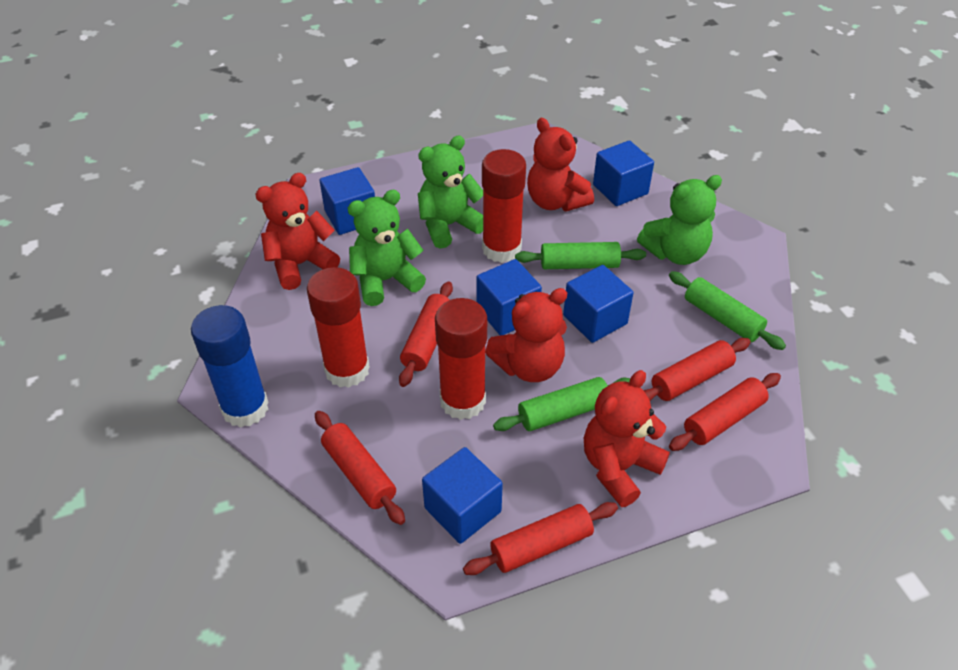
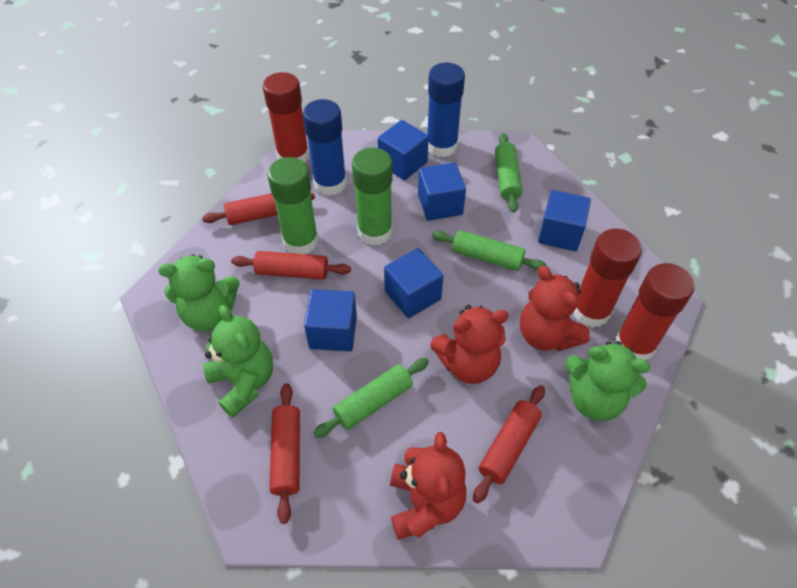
blue glue stick: 1 -> 2
green glue stick: 0 -> 2
red rolling pin: 5 -> 4
red teddy bear: 4 -> 3

